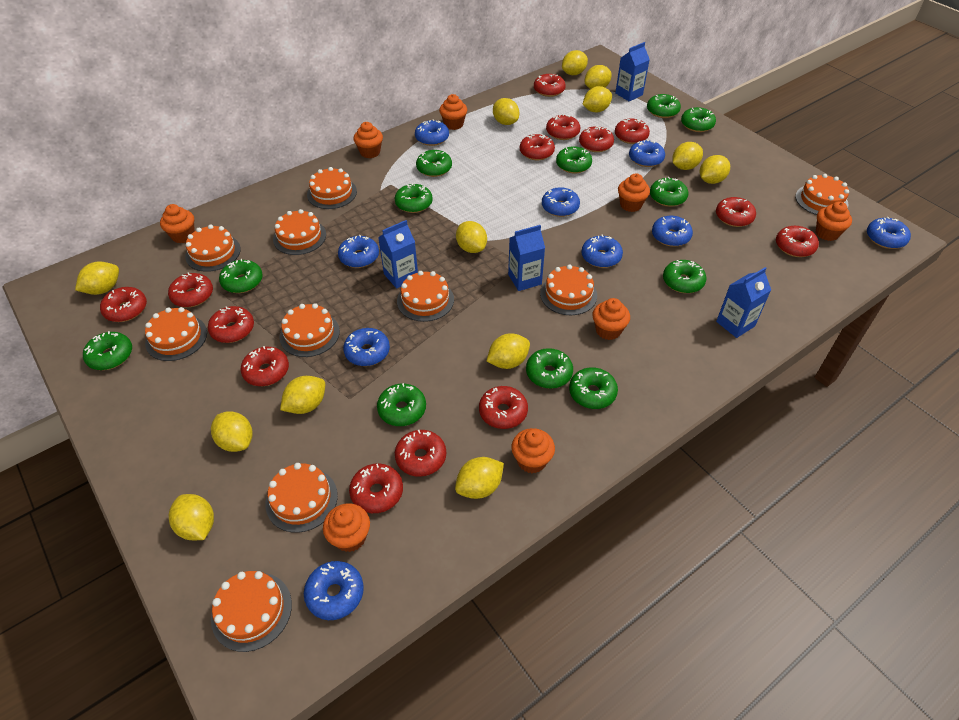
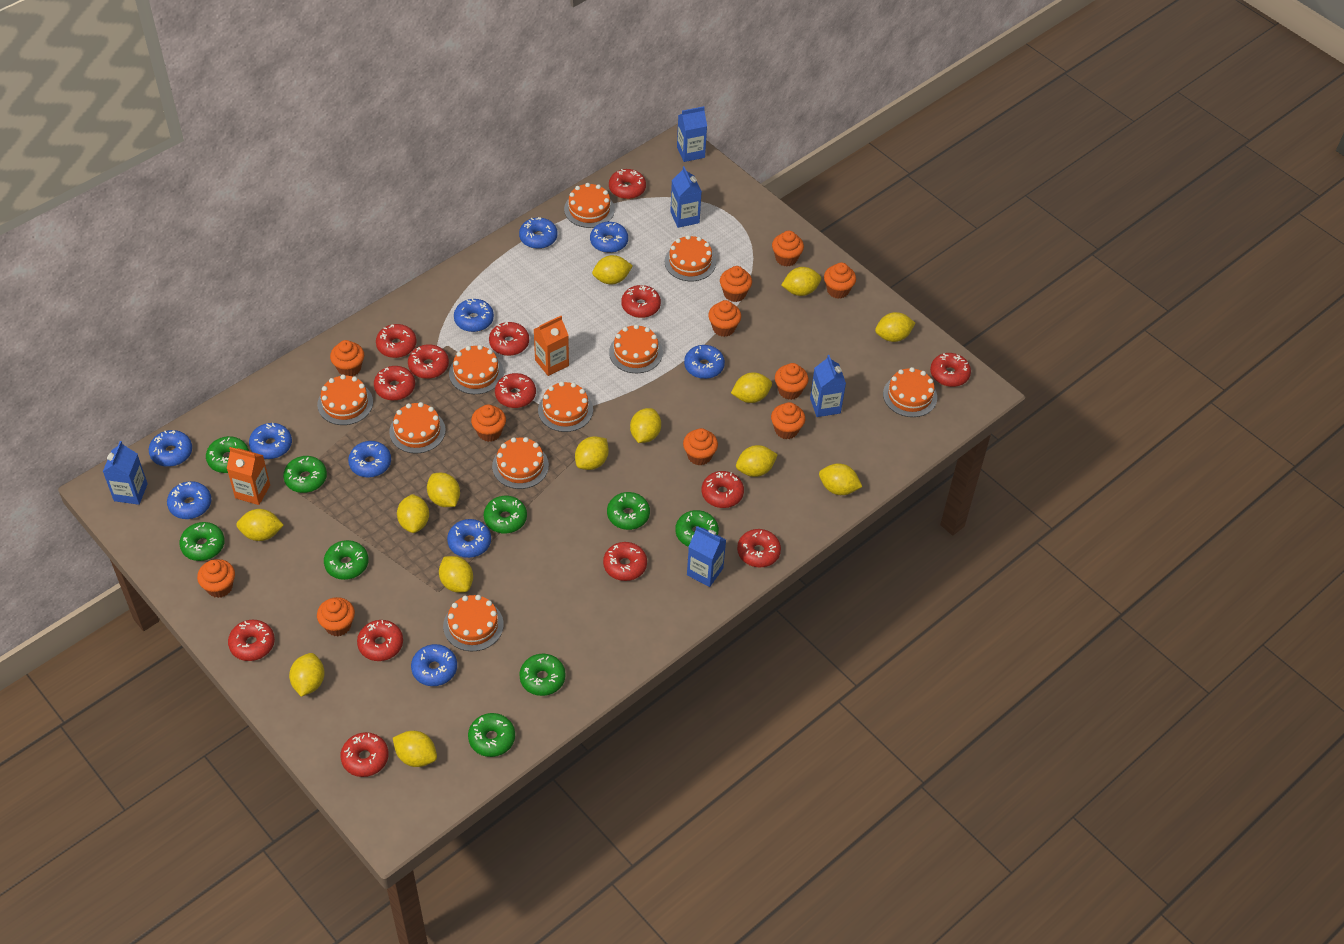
blue carton: 4 -> 5
blue donut: 9 -> 10
green donut: 12 -> 9
orange carton: 0 -> 2
orange cupcake: 8 -> 11
yellow lemon: 13 -> 14

